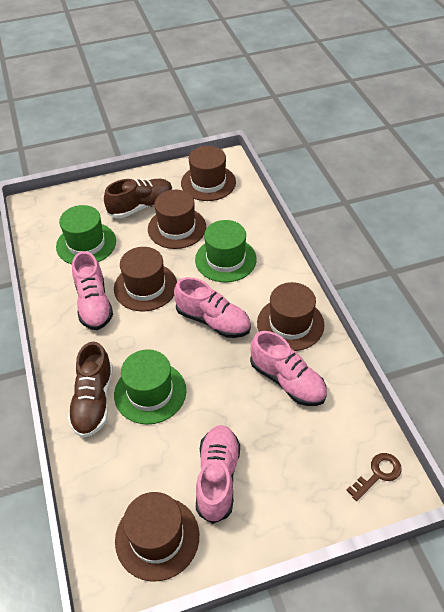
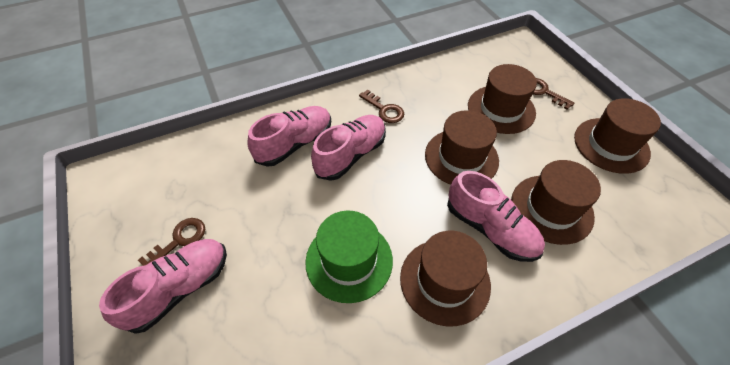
brown key: 1 -> 3
brown shoe: 2 -> 0
green hat: 3 -> 1

